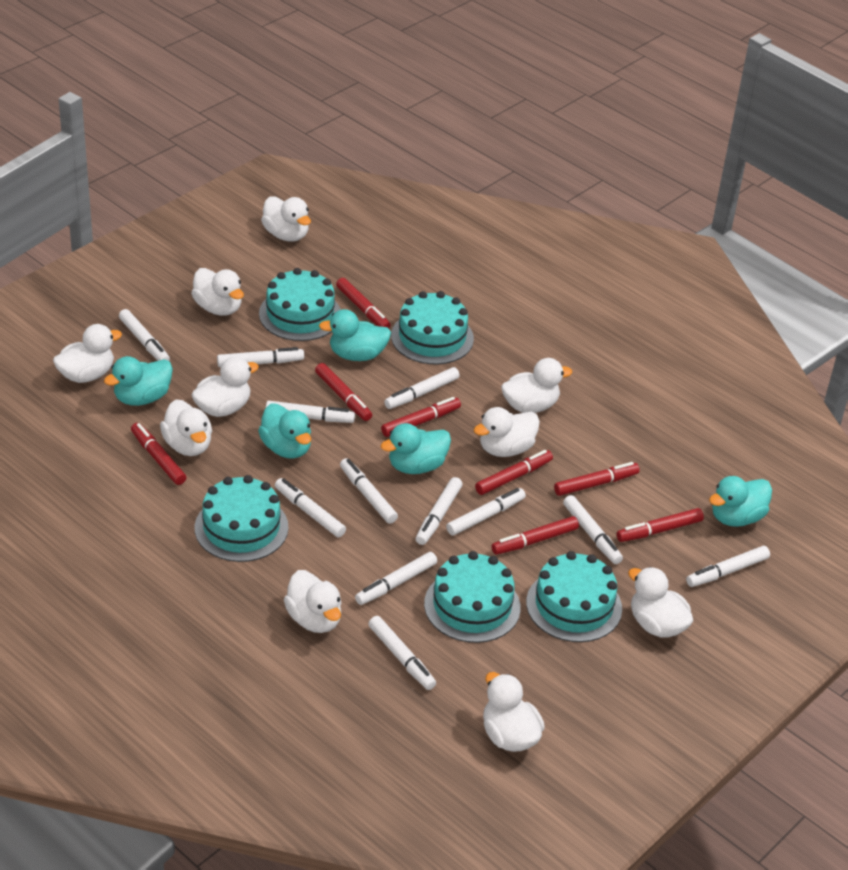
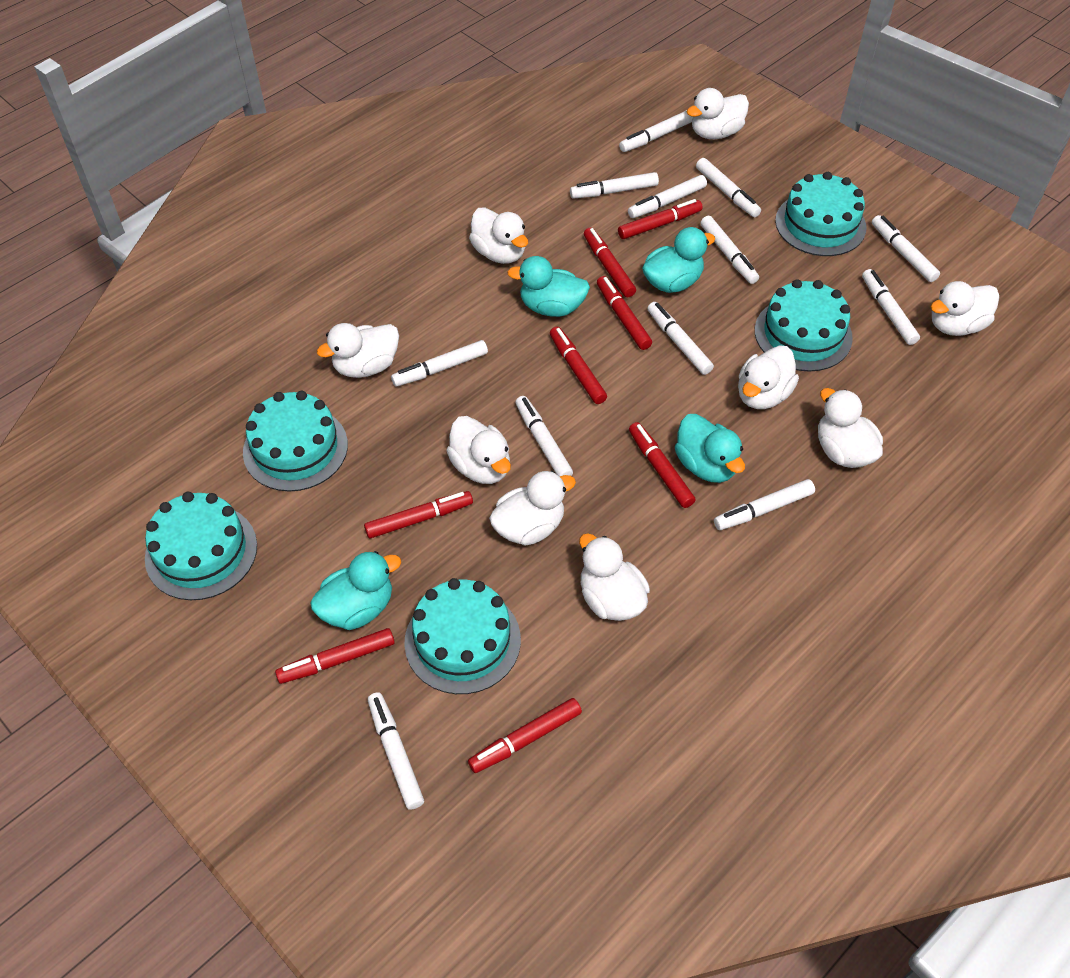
turquoise duck: 5 -> 4
white duck: 10 -> 9

